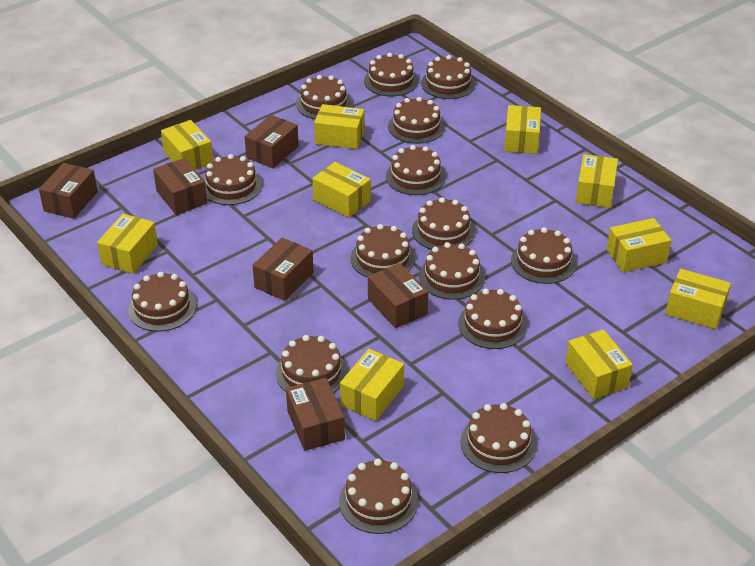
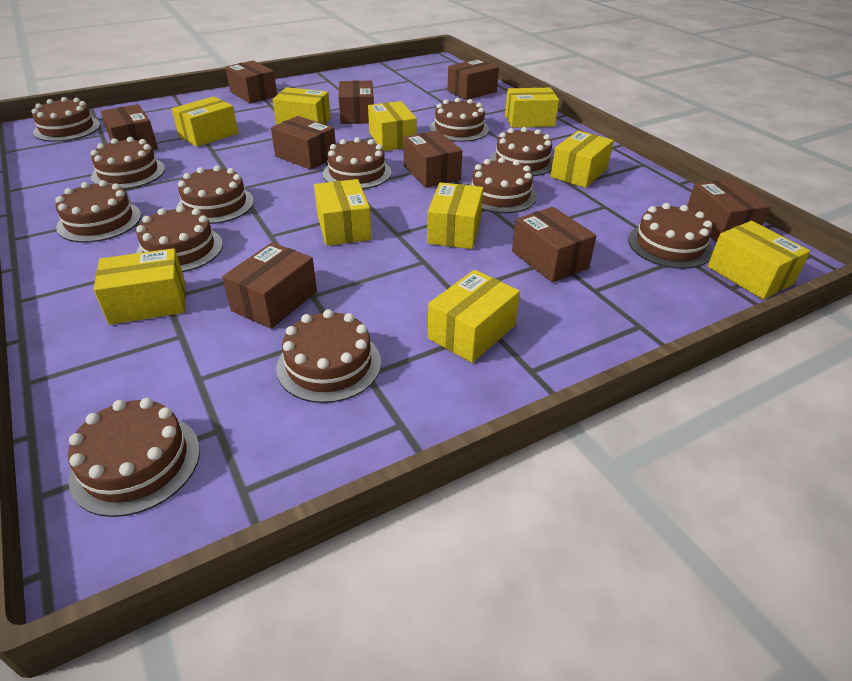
brown box: 6 -> 9
brown cake: 15 -> 12

